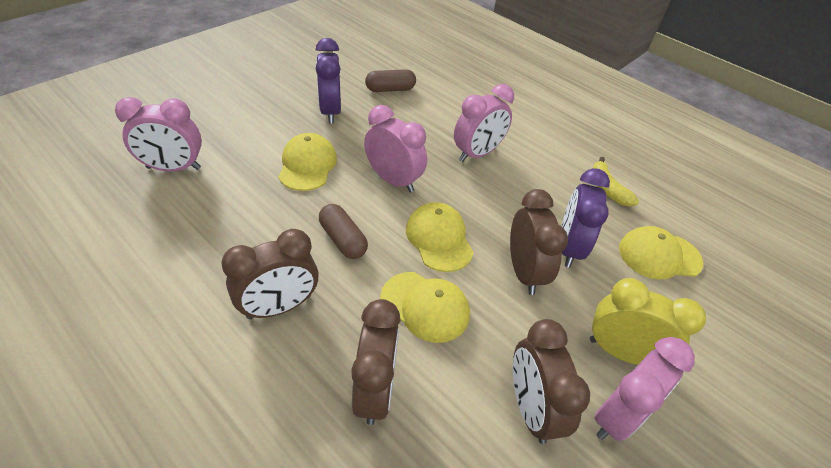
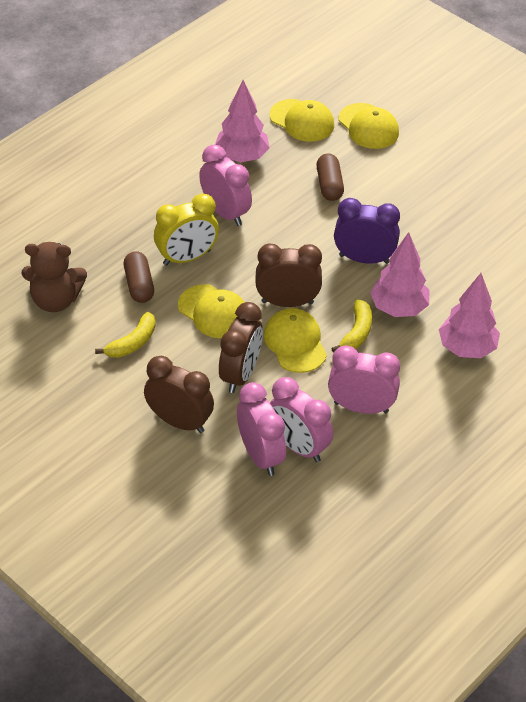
brown clock: 4 -> 3
brown teddy bear: 0 -> 1
pink tree: 0 -> 3
purple clock: 2 -> 1
yellow banana: 1 -> 2

